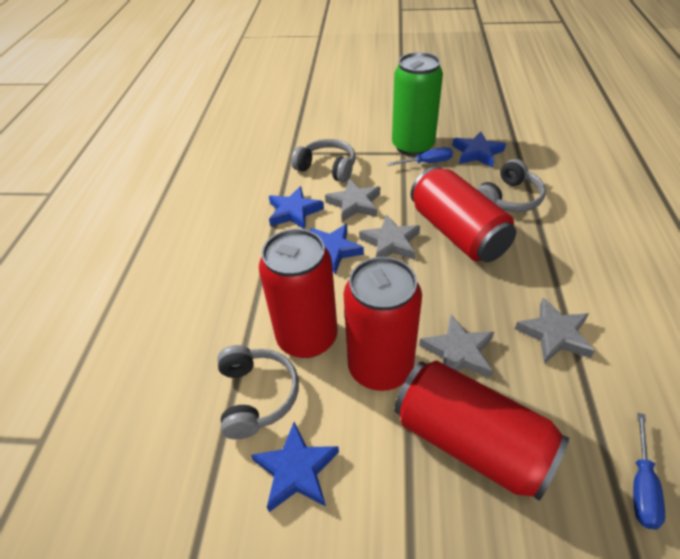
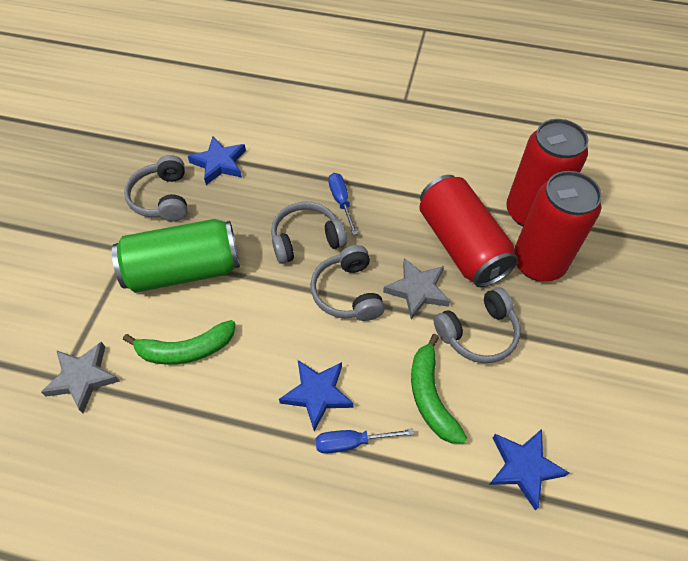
blue star: 4 -> 3
green banana: 0 -> 2
grey headphones: 3 -> 4
grey star: 4 -> 2
red can: 4 -> 3

